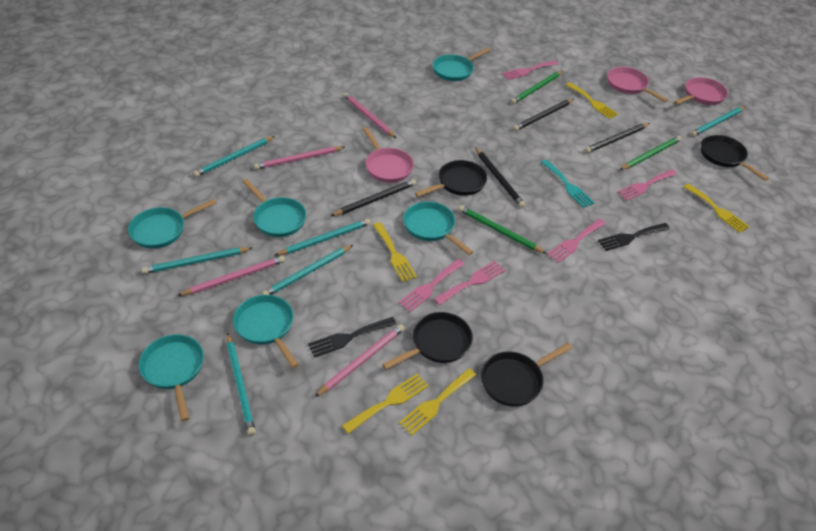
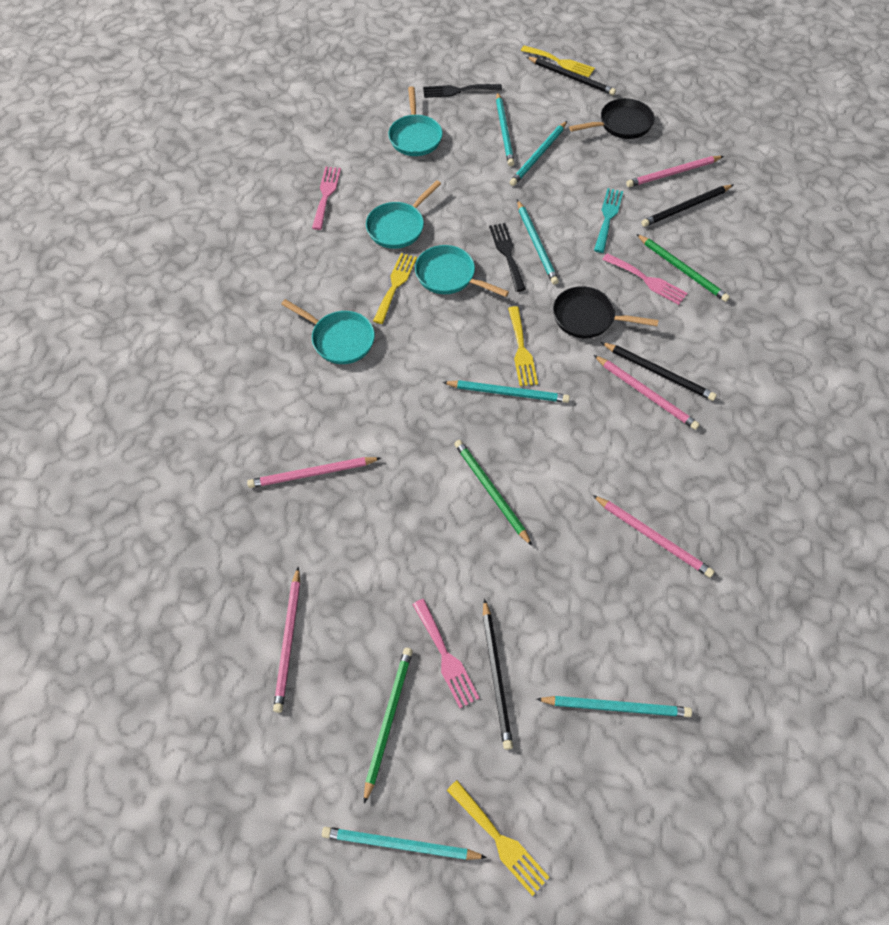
black pan: 4 -> 2
pink fork: 5 -> 3
pink pan: 3 -> 0
pink pencil: 4 -> 5
turquoise pan: 6 -> 4
yellow fork: 5 -> 4

